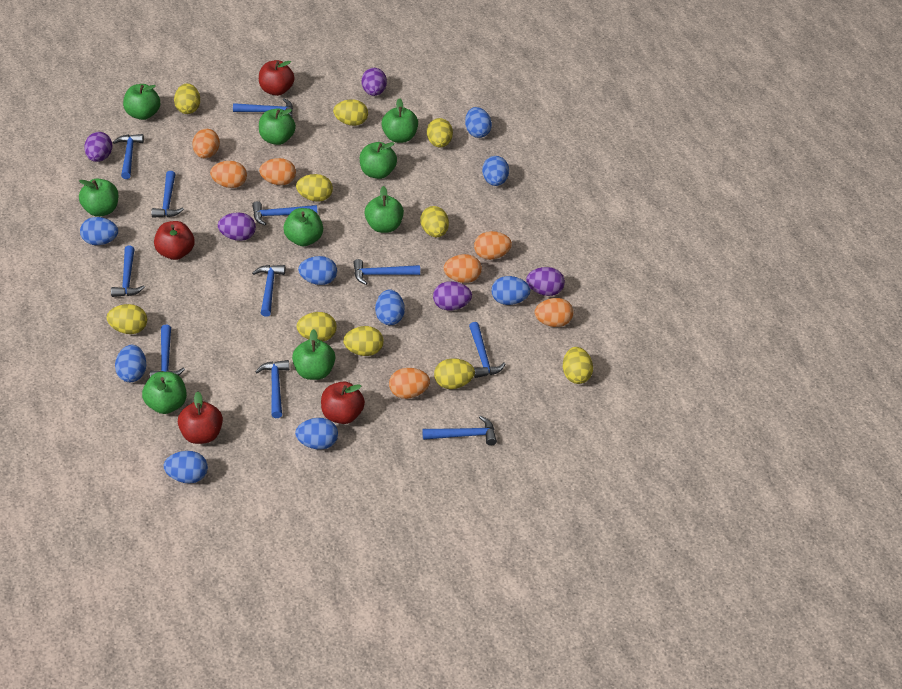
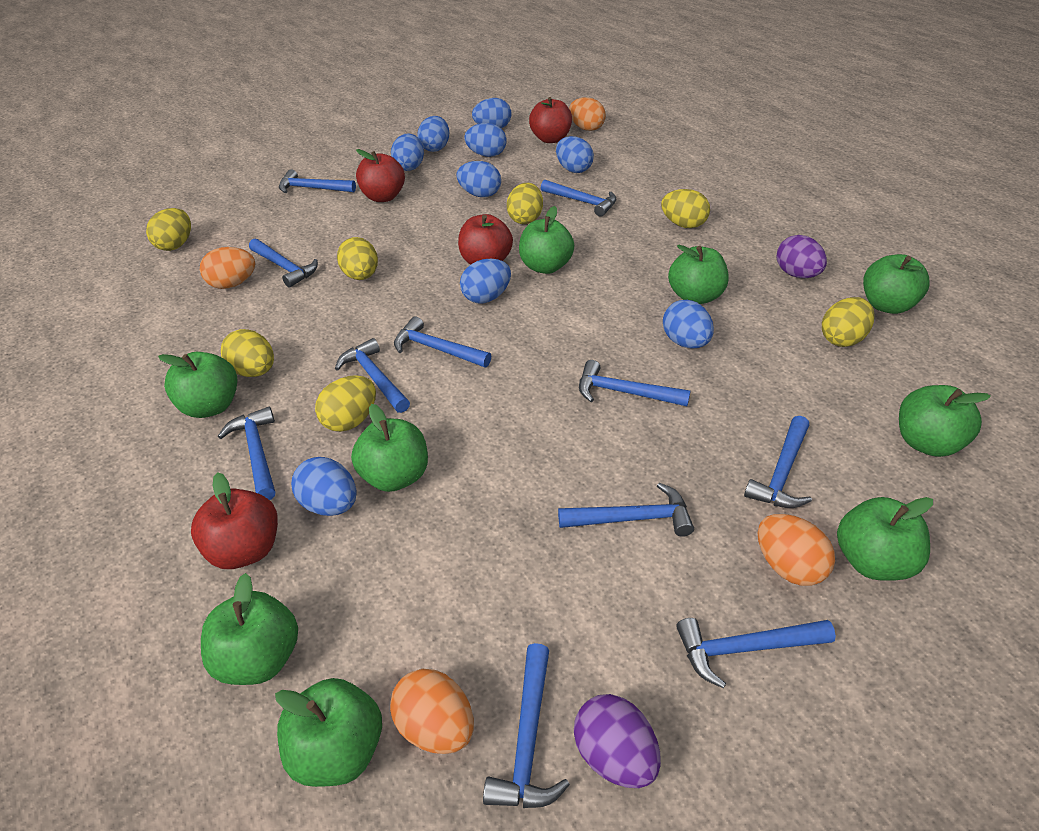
orange egg: 7 -> 4
purple egg: 5 -> 2
yellow egg: 10 -> 7

